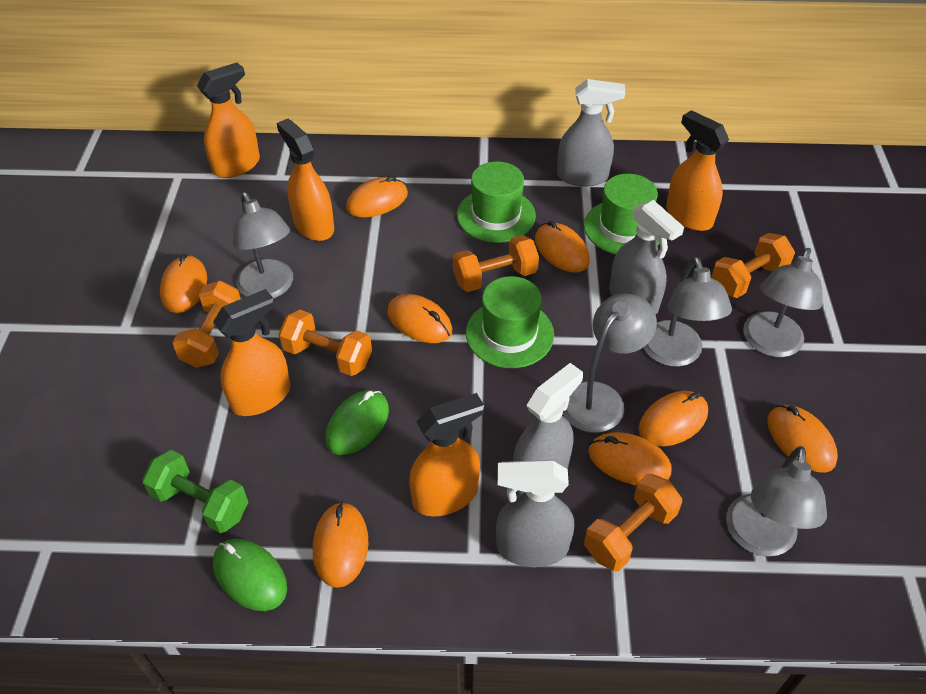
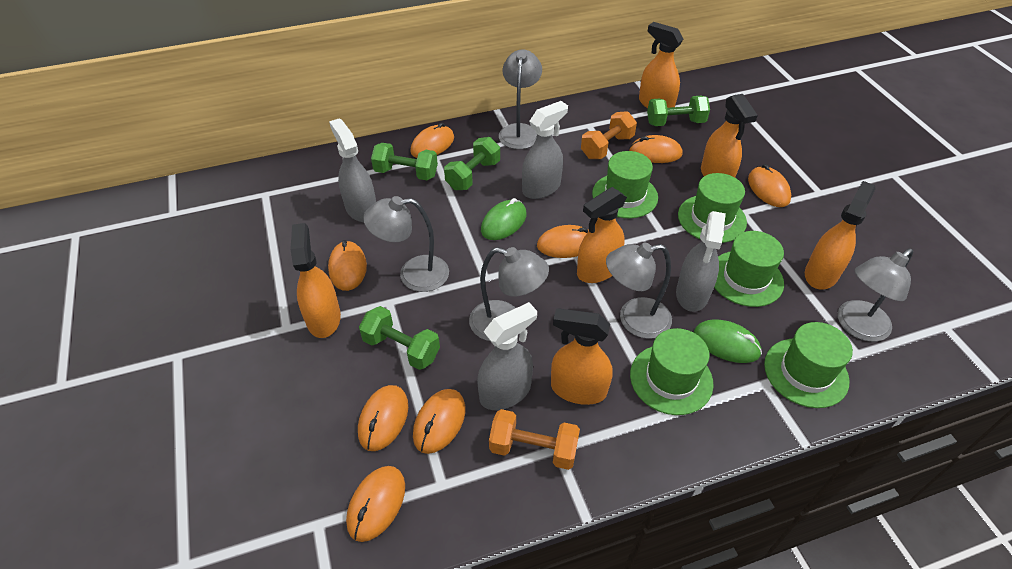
green dumbbell: 1 -> 4
green hat: 3 -> 5
orange dumbbell: 5 -> 2
orange spray bottle: 5 -> 6

